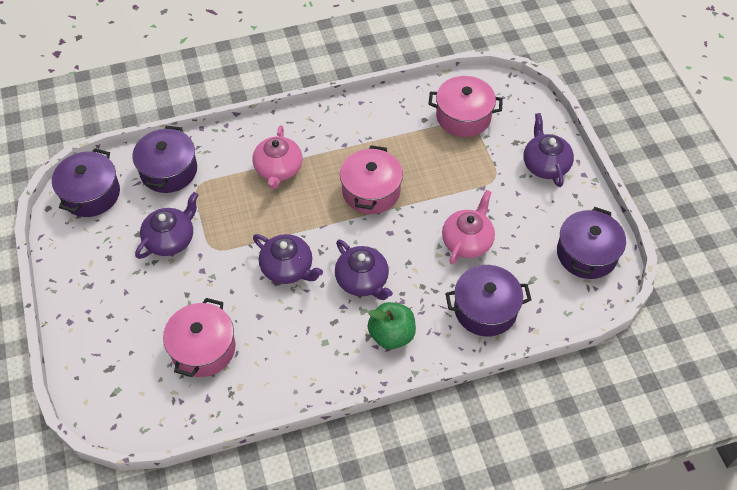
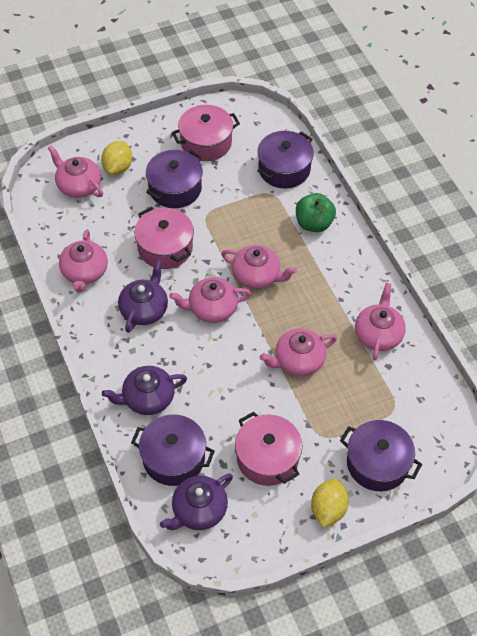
pink teapot: 2 -> 6
purple teapot: 4 -> 3
yellow lemon: 0 -> 2

